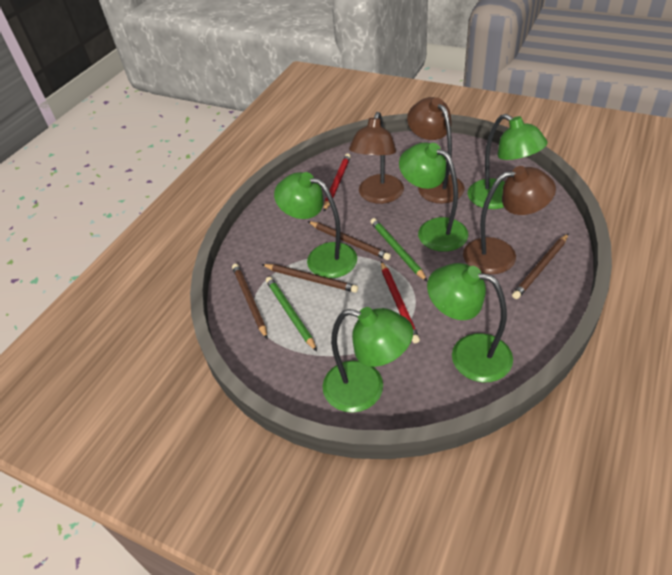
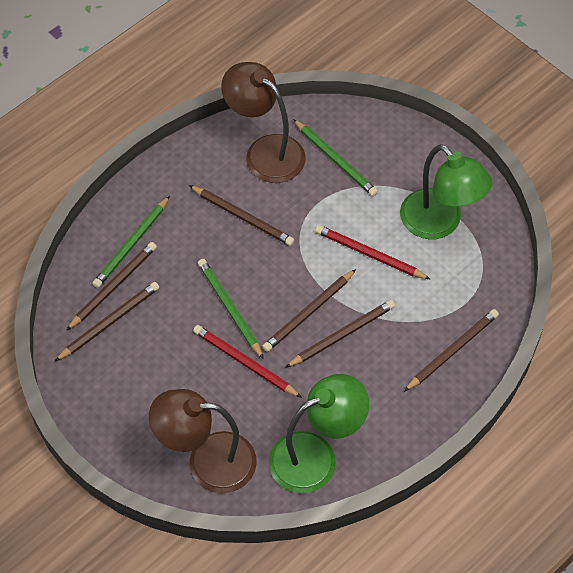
brown lamp: 3 -> 2
brown pencil: 4 -> 6
green lamp: 5 -> 2
green pencil: 2 -> 3

